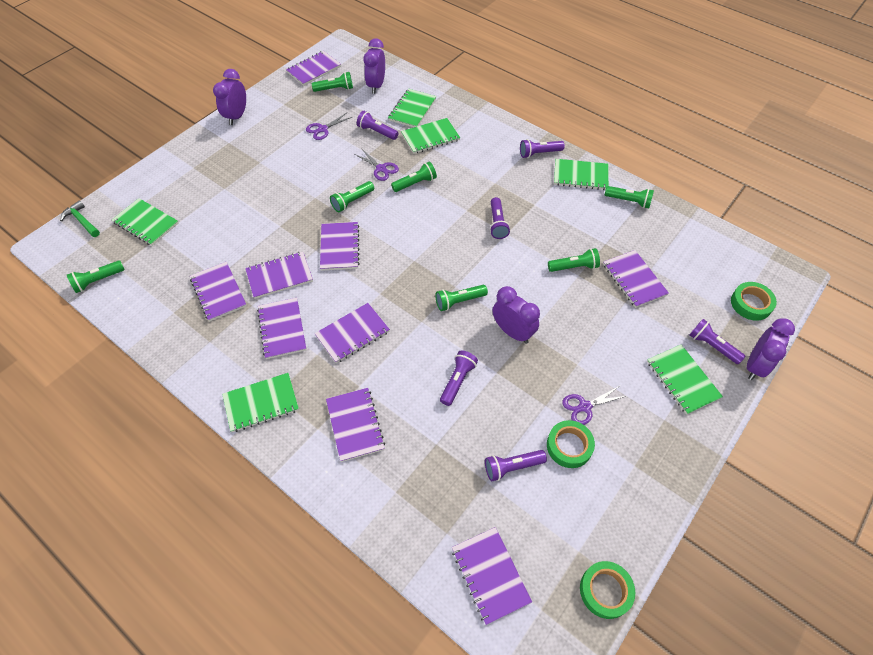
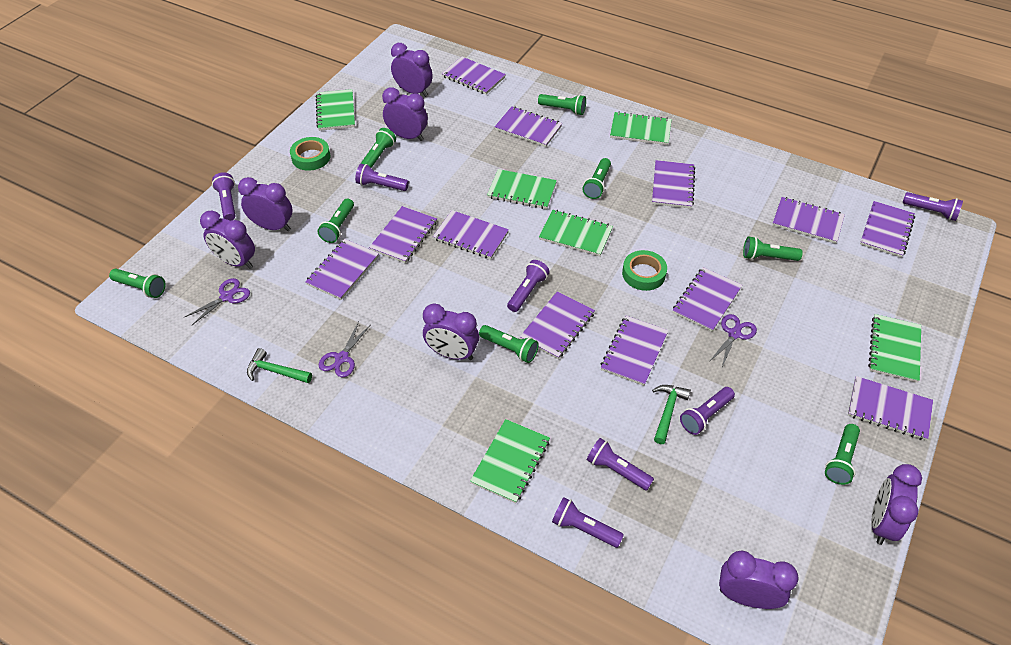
green flashlight: 7 -> 8
green hammer: 1 -> 2
green tape: 3 -> 2
purple clock: 4 -> 7
purple flashlight: 6 -> 7
purple notebook: 9 -> 12

